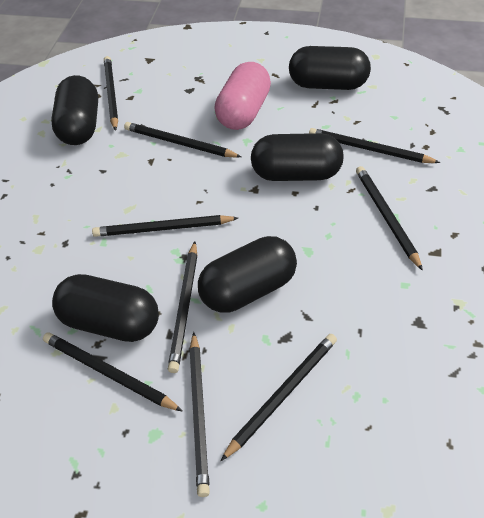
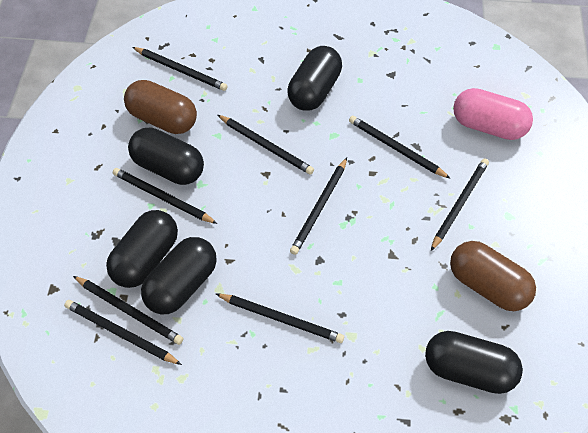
brown capsule: 0 -> 2

